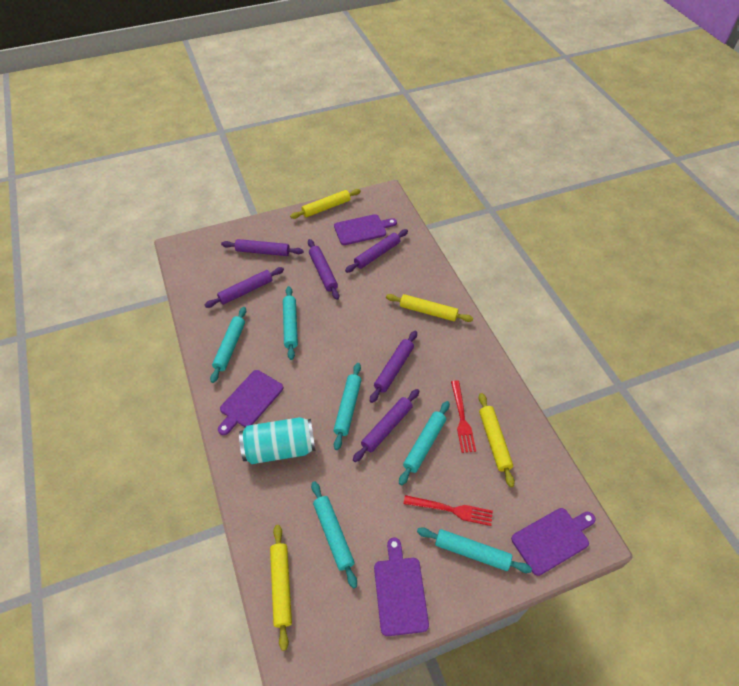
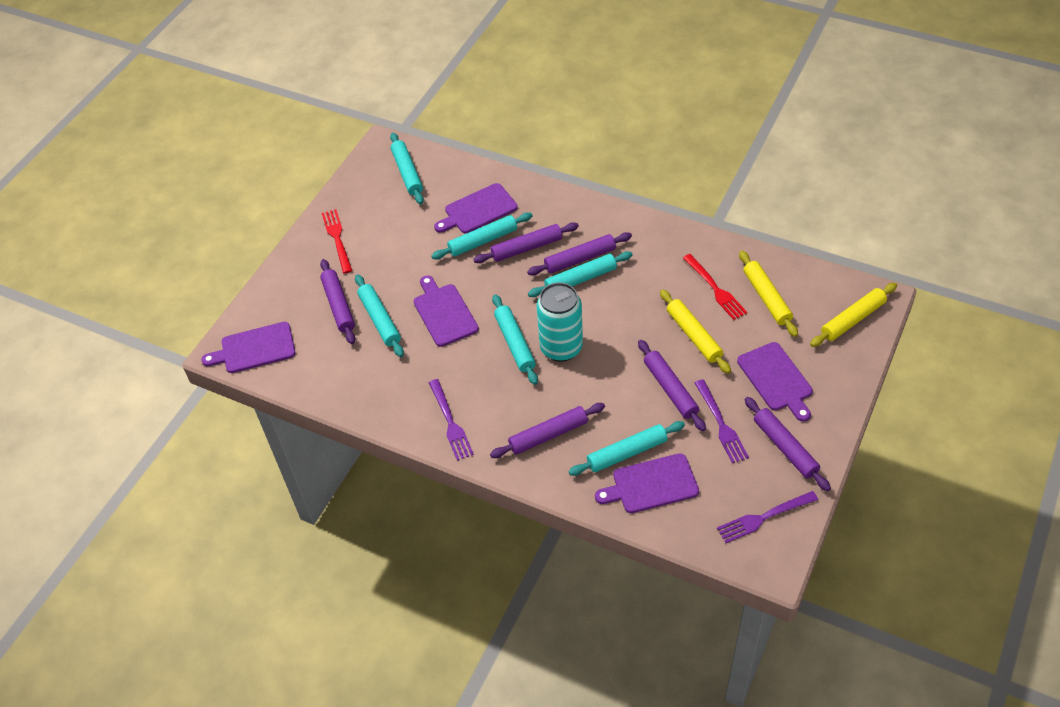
purple cutting board: 4 -> 5
purple fork: 0 -> 3
yellow rolling pin: 4 -> 3

